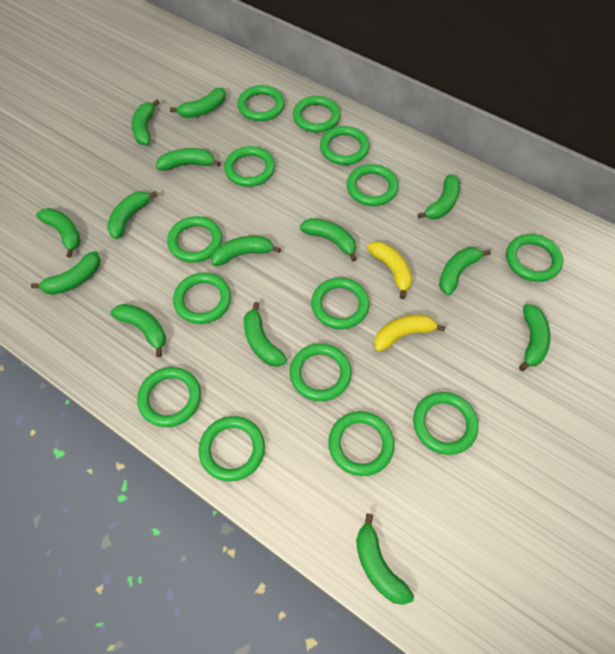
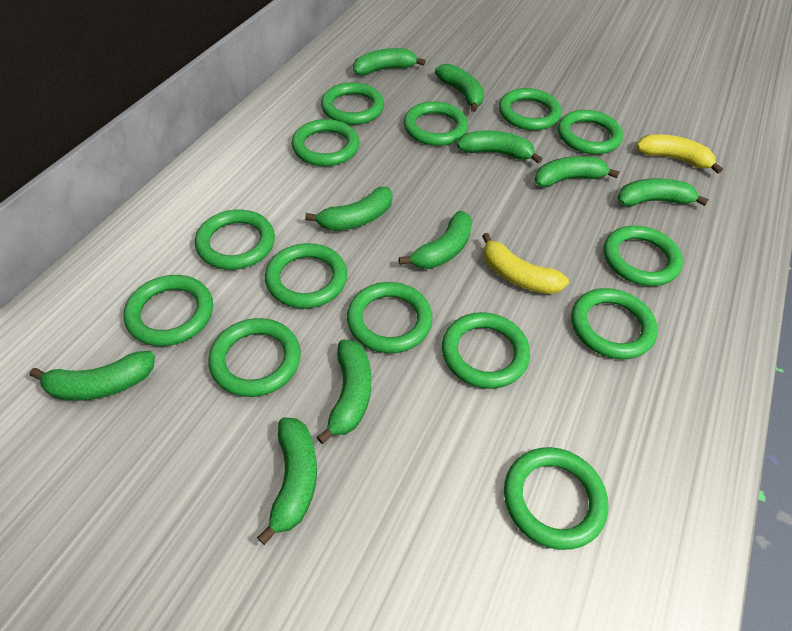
green banana: 14 -> 10

